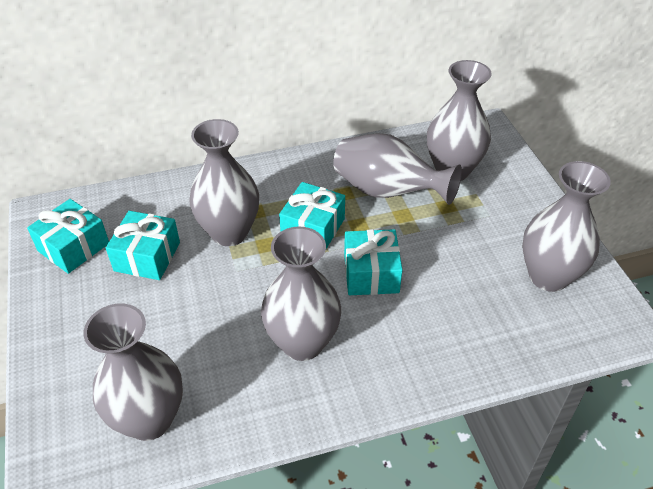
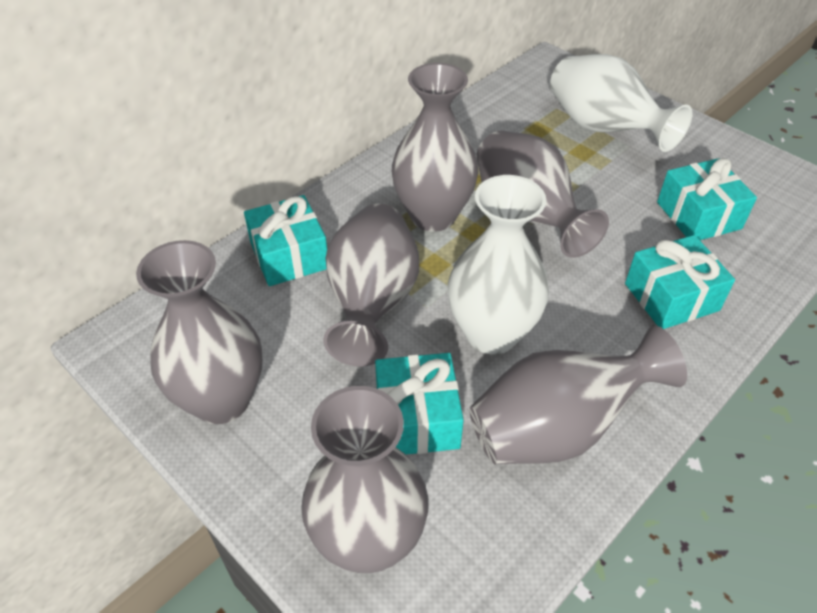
white vase: 0 -> 2

